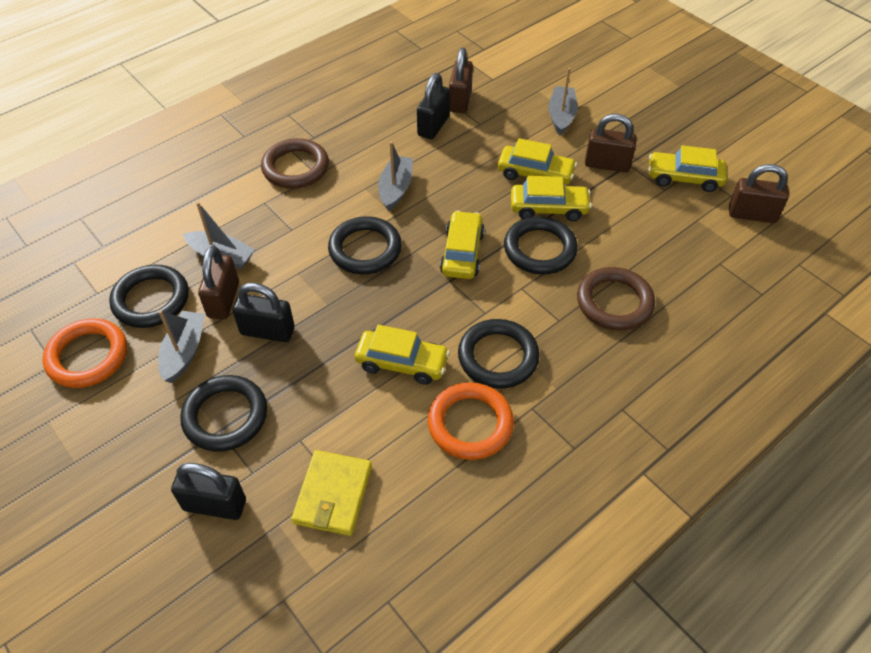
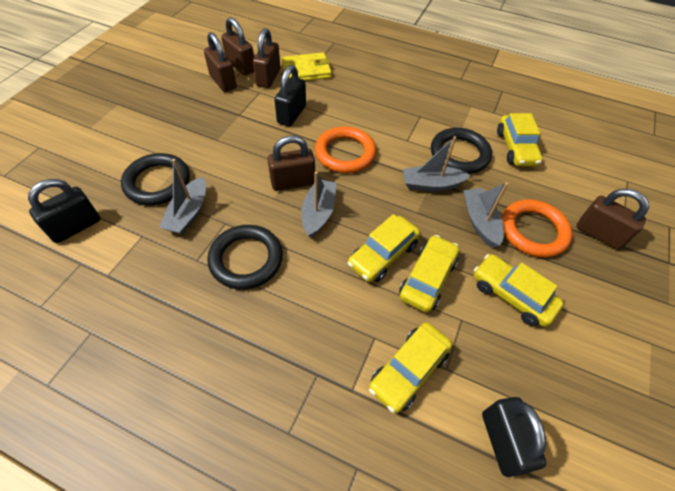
black ring: 5 -> 3
brown padlock: 4 -> 5
brown ring: 2 -> 0

